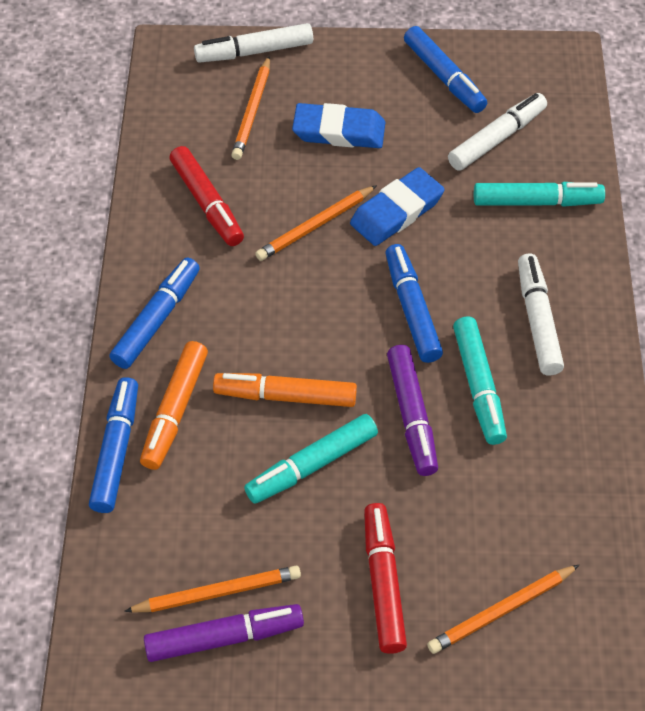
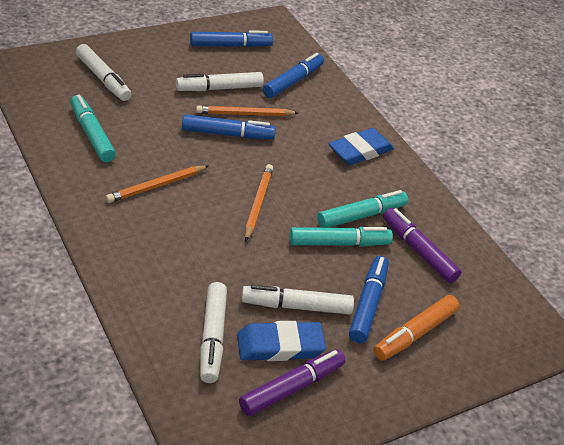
orange marker: 2 -> 1
orange pencil: 4 -> 3
red marker: 2 -> 0
white marker: 3 -> 4

